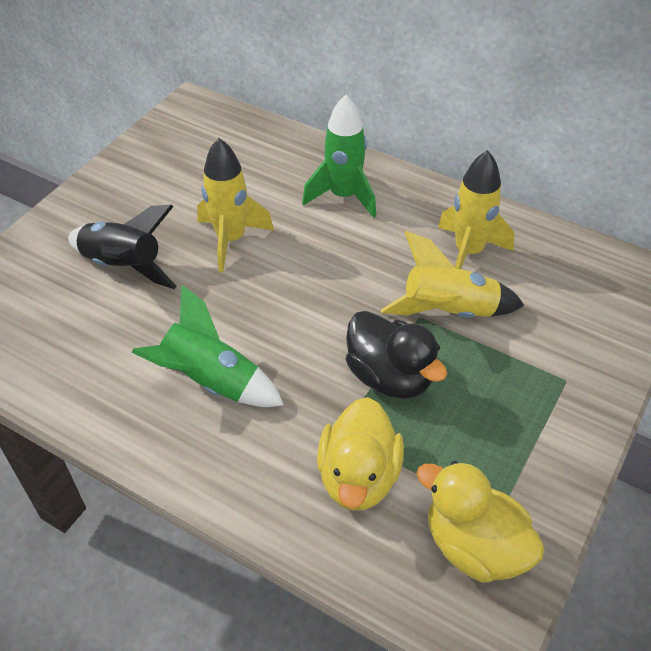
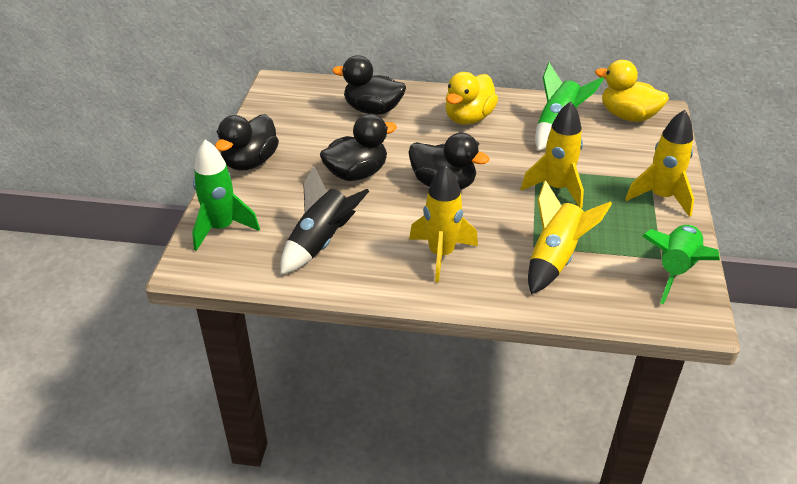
black duck: 1 -> 4
green rocket: 2 -> 3
yellow rocket: 3 -> 4

